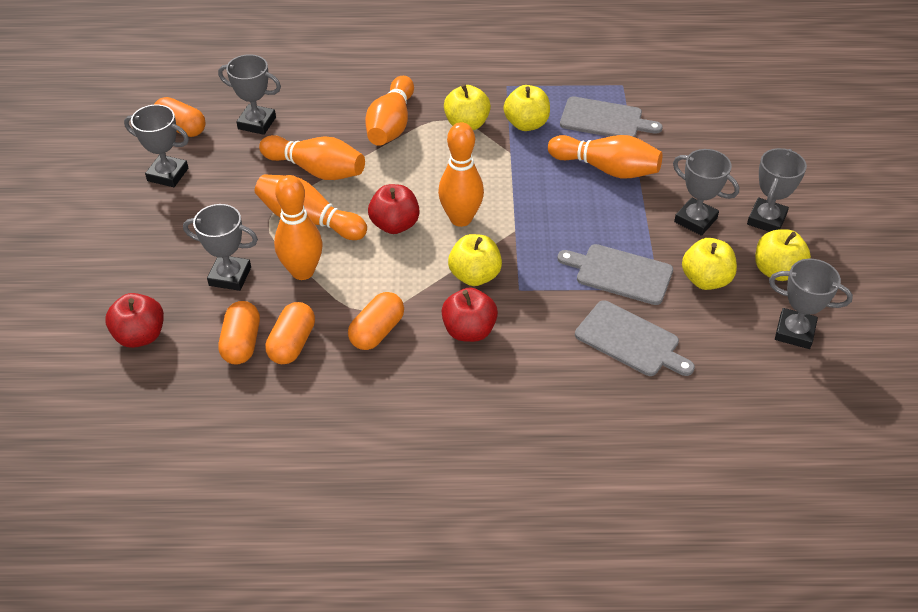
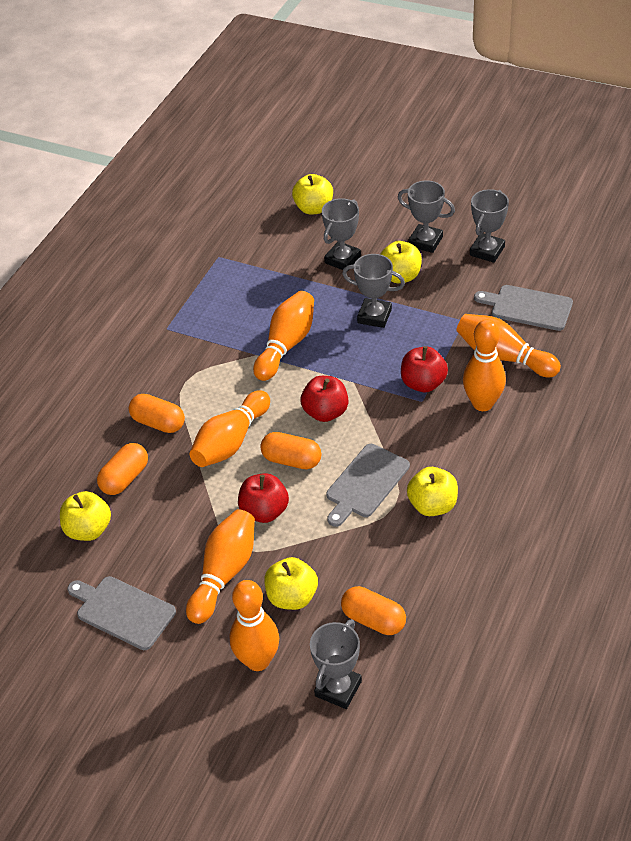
grey trophy: 6 -> 5

